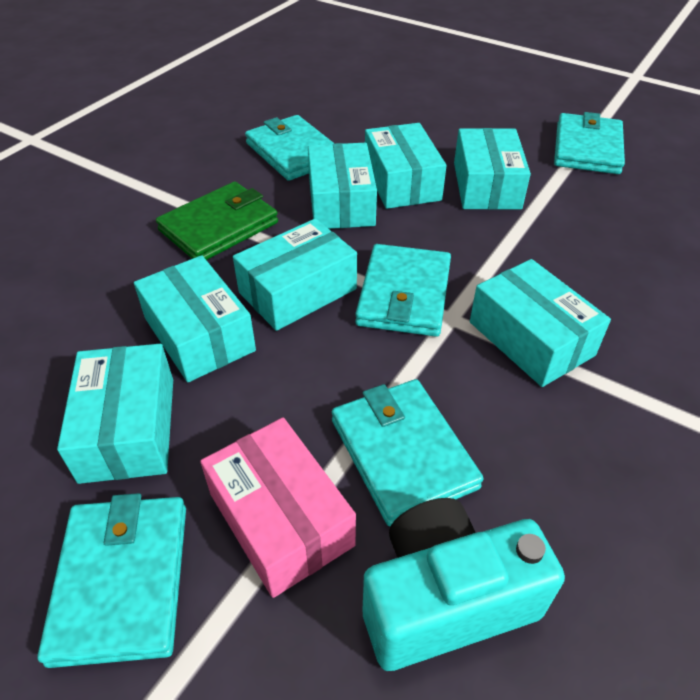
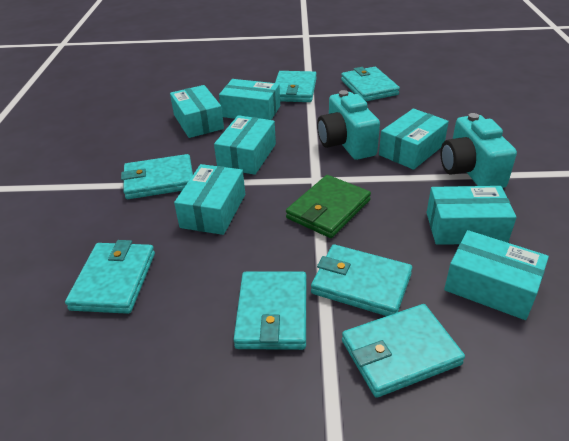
pink box: 1 -> 0
turquoise camera: 1 -> 2
turquoise wallet: 5 -> 7

